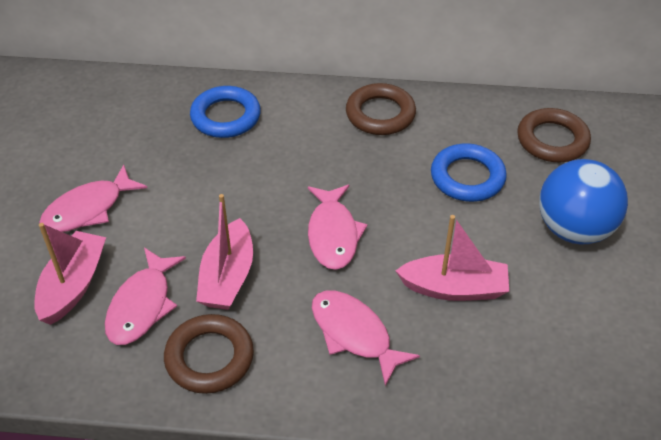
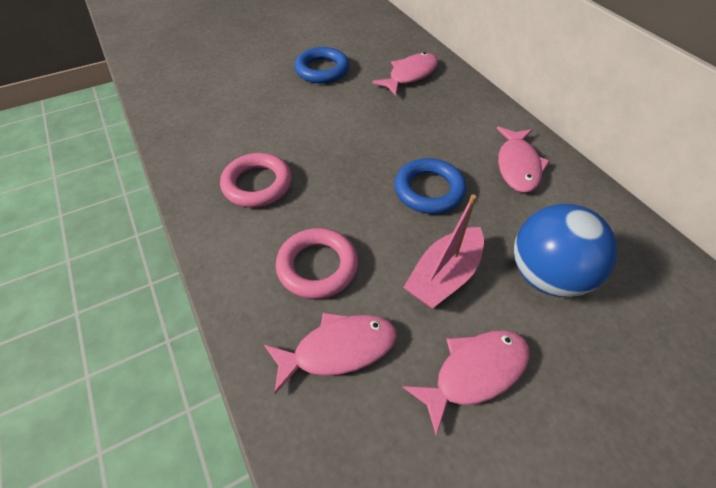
brown ring: 3 -> 0
pink boat: 3 -> 1
pink ring: 0 -> 2

